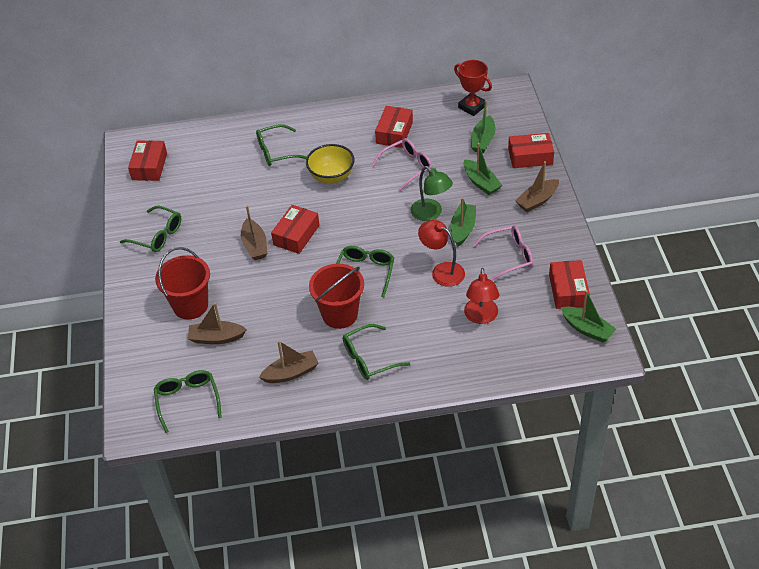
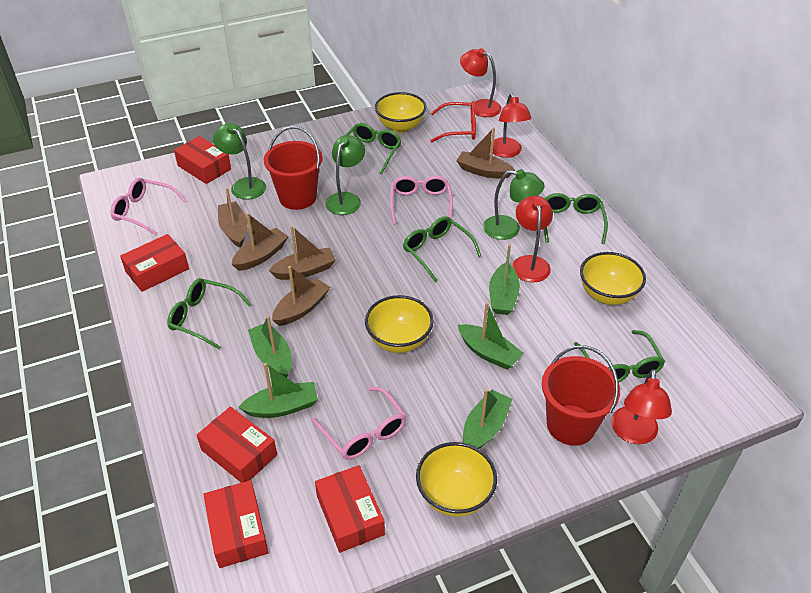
brown boat: 4 -> 5
green boat: 4 -> 5
green lamp: 1 -> 3
pink glasses: 2 -> 3
red glasses: 0 -> 1
red lamp: 2 -> 4
red trophy: 1 -> 0
yellow bowl: 1 -> 4

